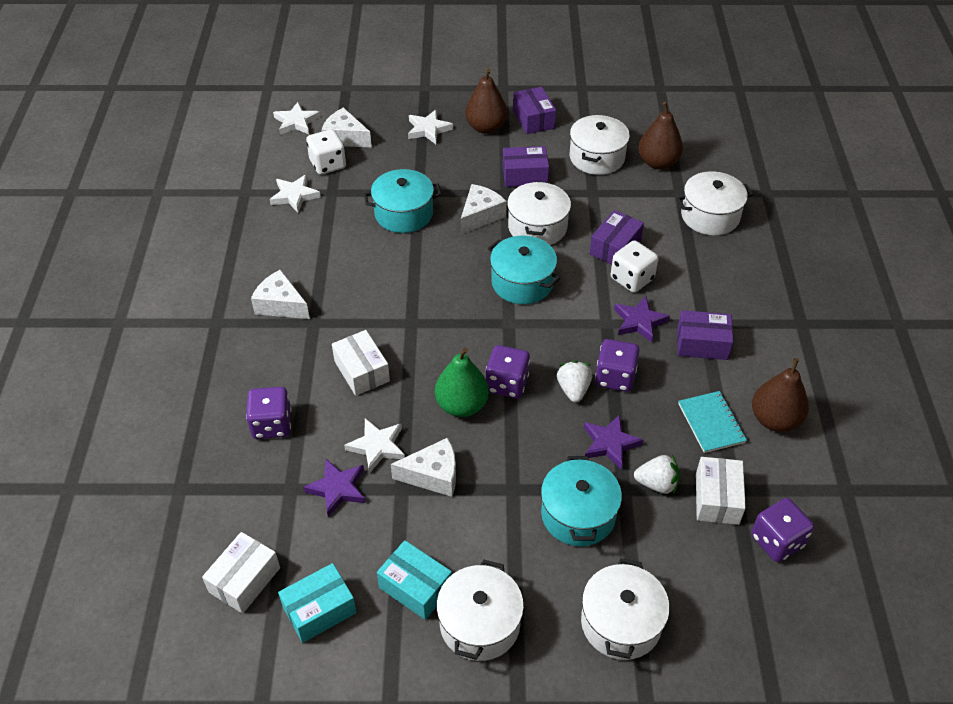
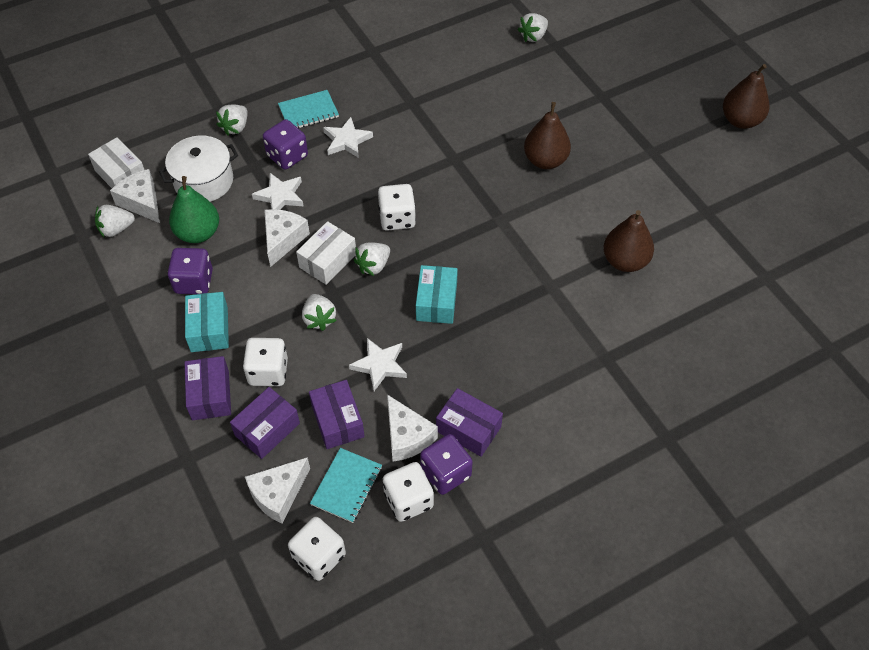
purple dice: 4 -> 3
purple star: 3 -> 0
turquoise notebook: 1 -> 2
turquoise pot: 3 -> 0
white box: 3 -> 2
white dice: 2 -> 4
white pot: 5 -> 1
white star: 4 -> 3
white strawberry: 2 -> 5

